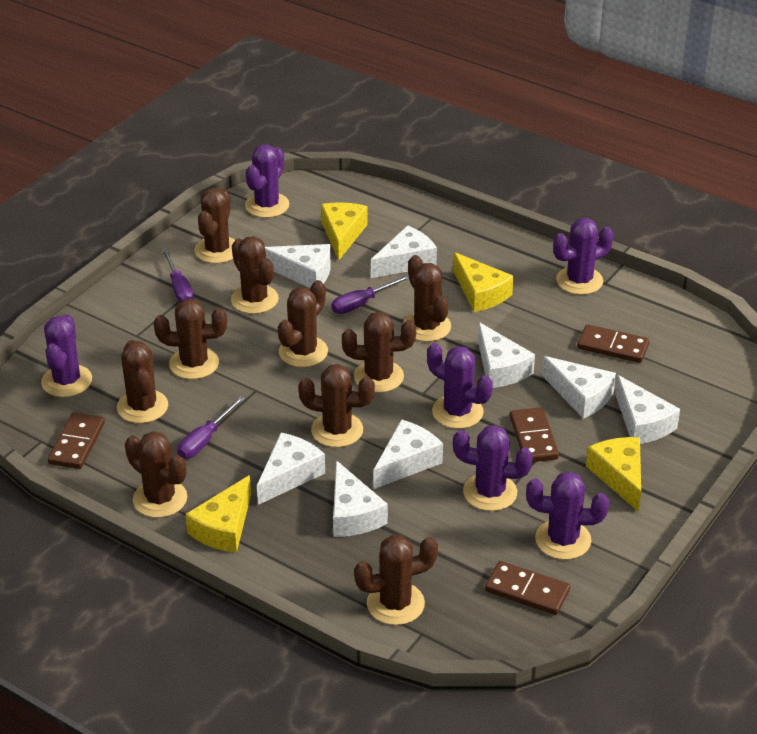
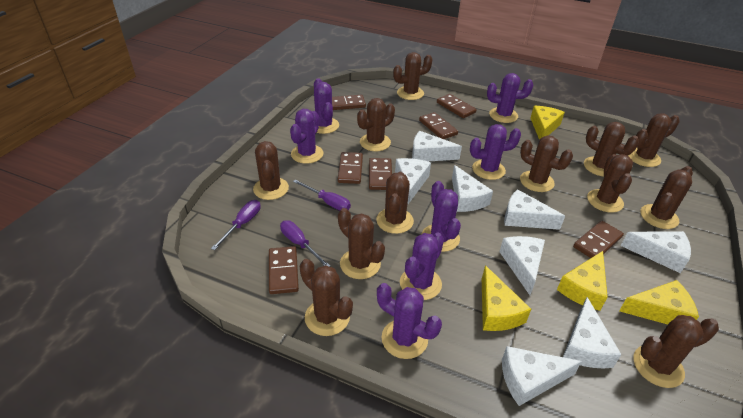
brown cactus: 10 -> 12
brown domino: 4 -> 7
purple cactus: 6 -> 7

